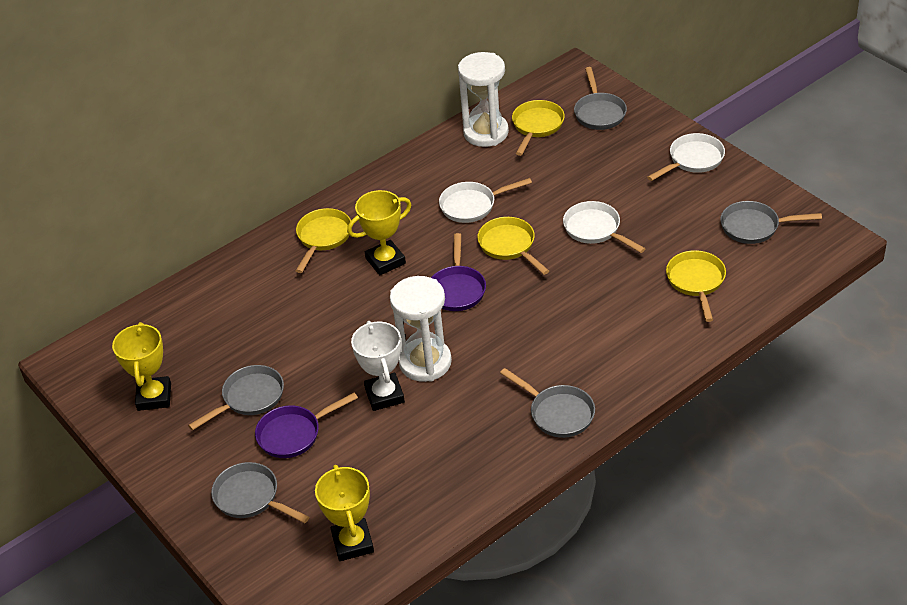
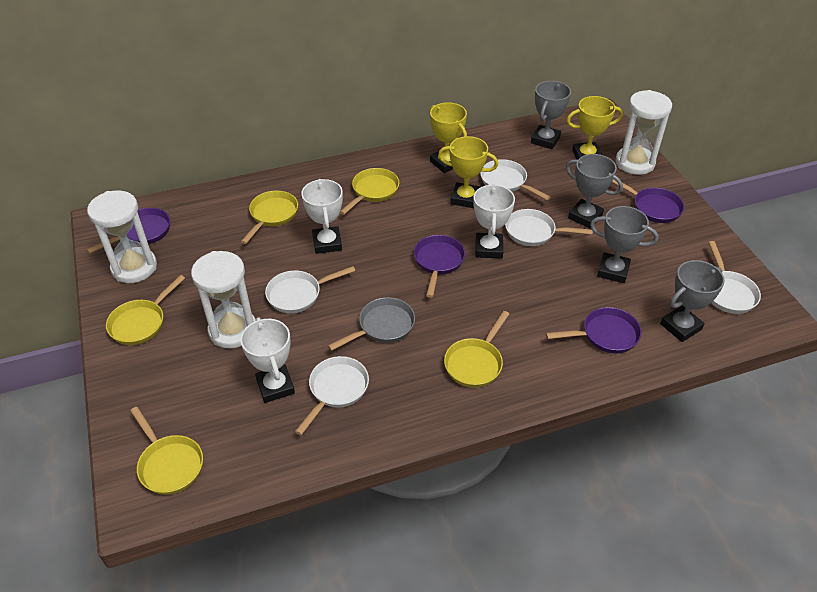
grey pan: 5 -> 1
grey trophy: 0 -> 4
purple pan: 2 -> 4
white hourglass: 2 -> 3
white pan: 3 -> 5
white trophy: 1 -> 3
yellow pan: 4 -> 5

